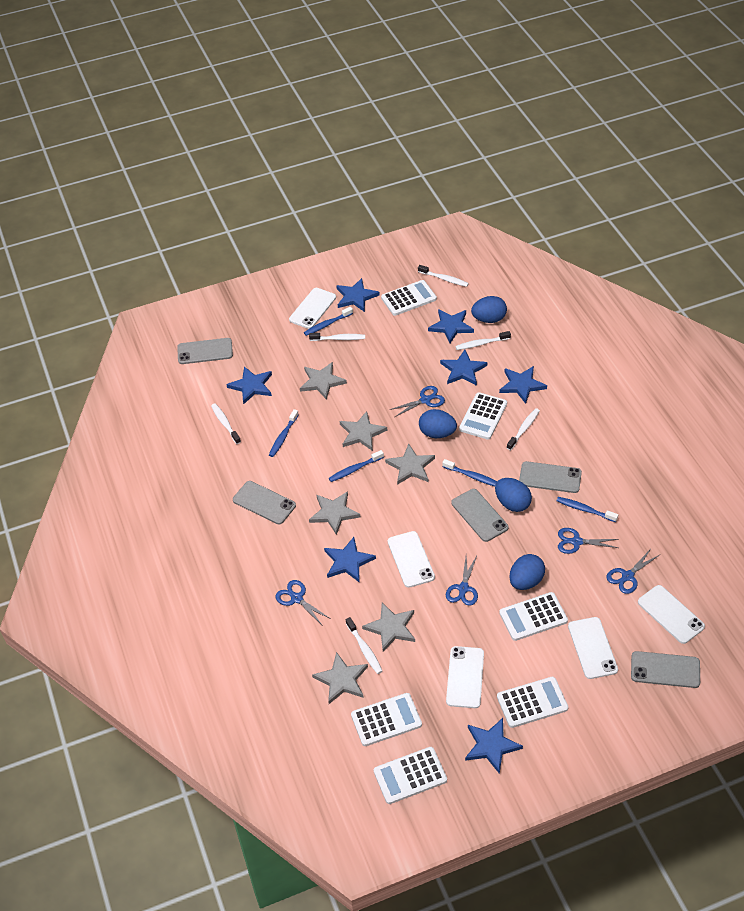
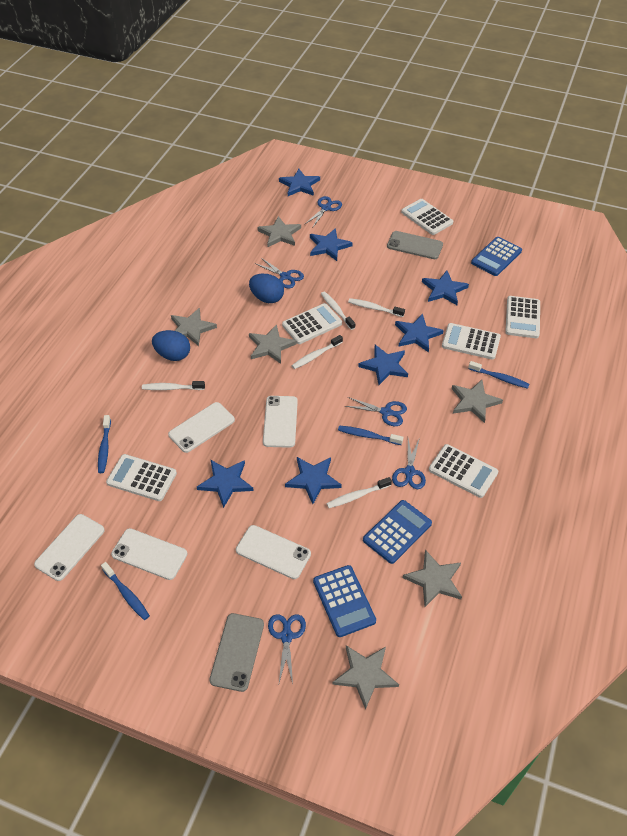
blue calculator: 0 -> 3
blue egg: 4 -> 2
blue toothbrush: 5 -> 4
grey phone: 5 -> 2
white toothbrush: 6 -> 5

